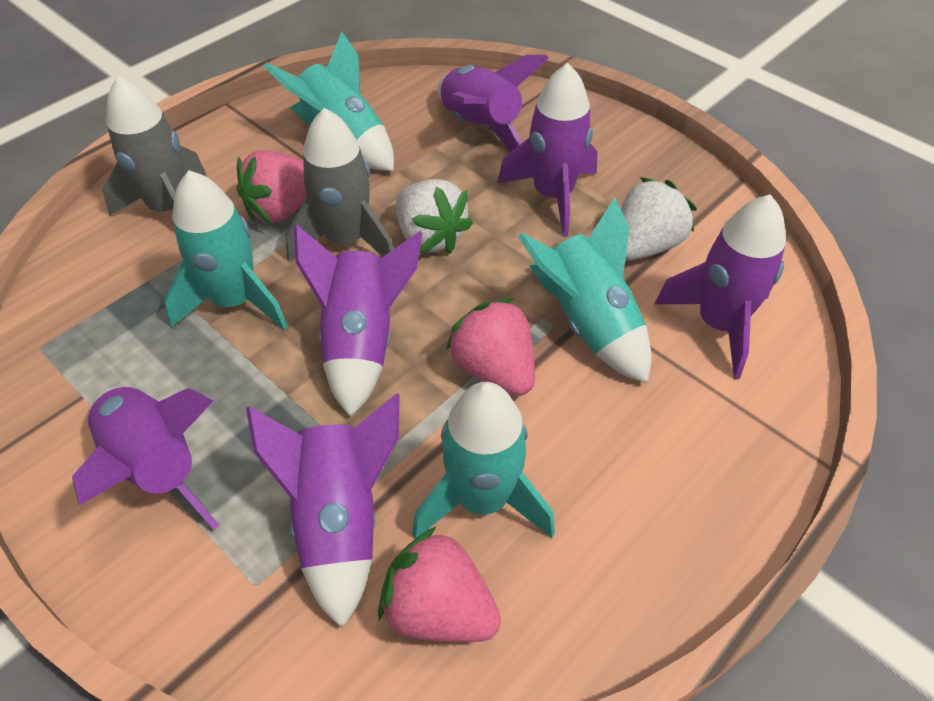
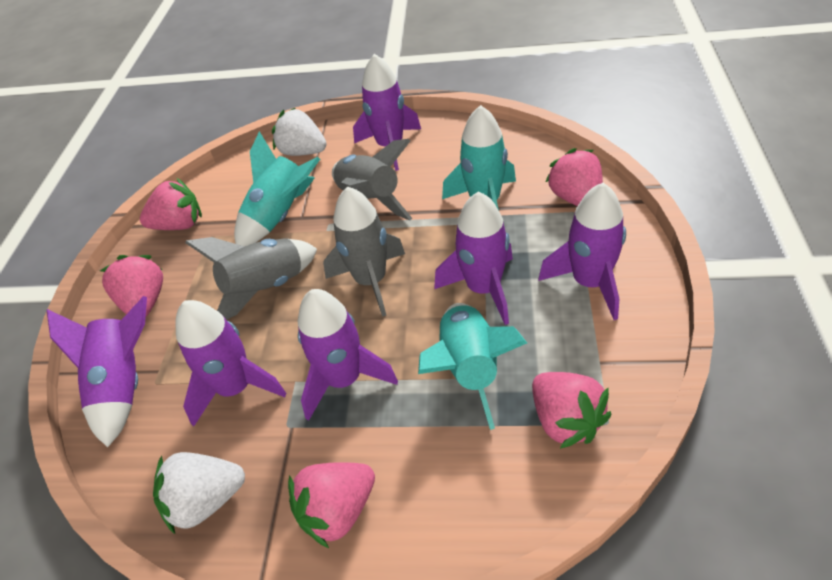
grey rocket: 2 -> 3
pink strawberry: 3 -> 5
turquoise rocket: 4 -> 3

